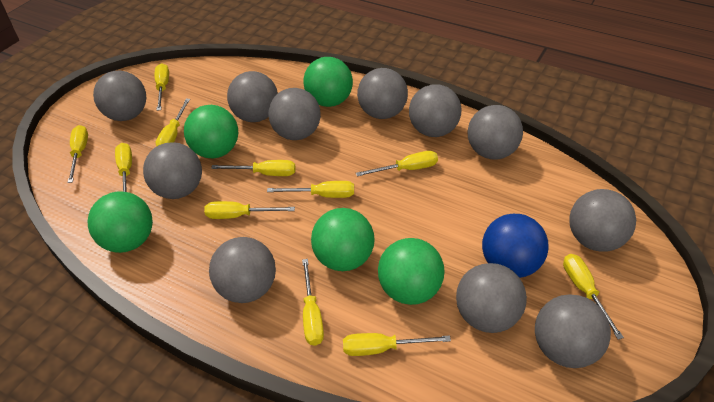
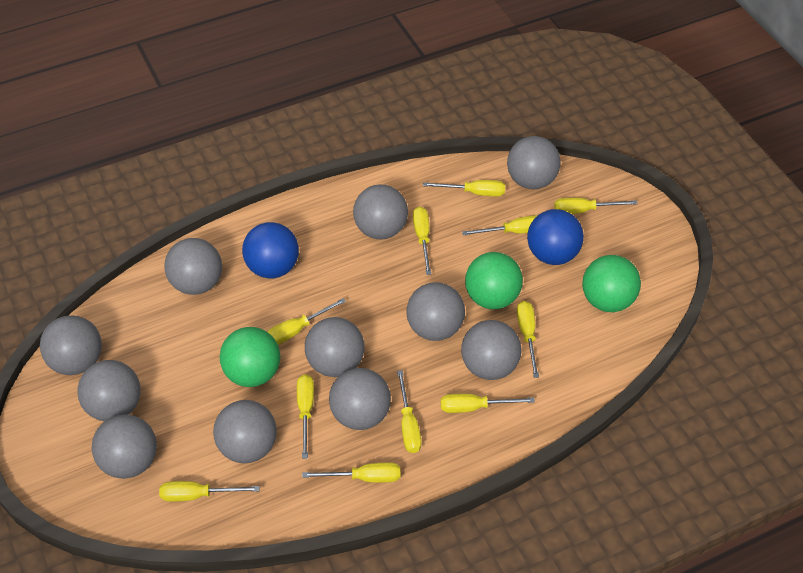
blue ball: 1 -> 2
green ball: 5 -> 3

